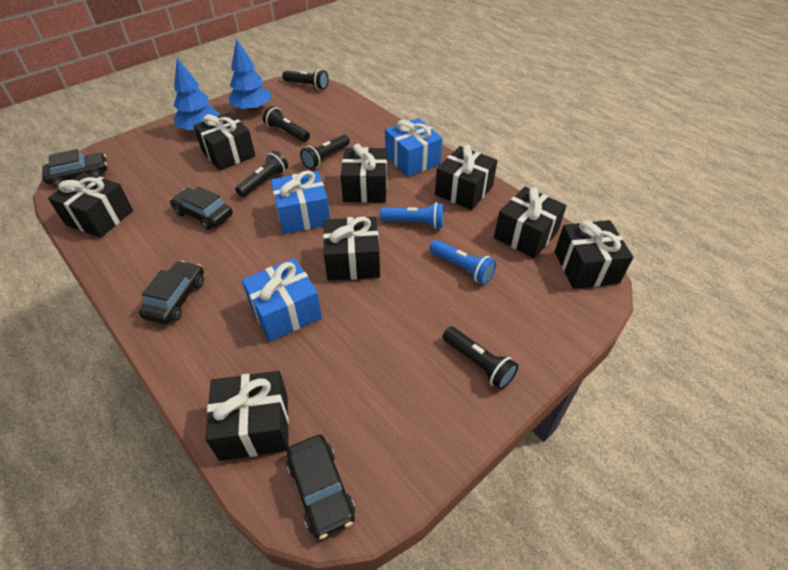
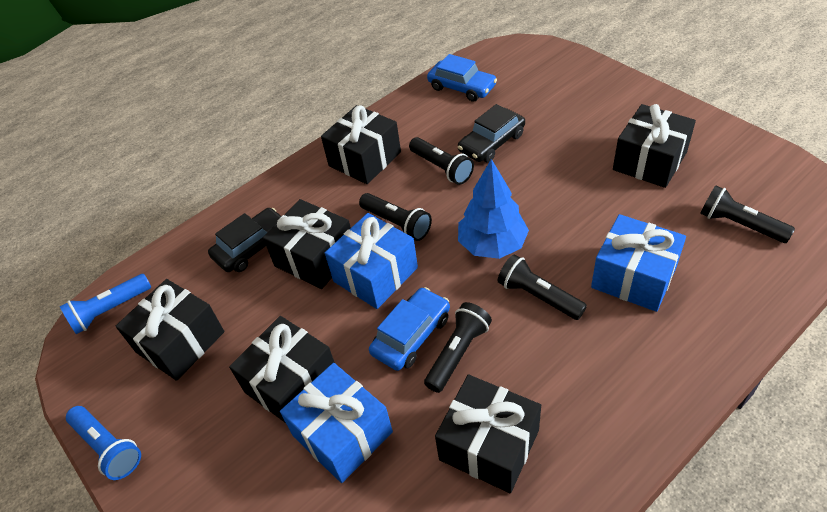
black car: 4 -> 2
black gift: 8 -> 6
blue car: 0 -> 2
blue tree: 2 -> 1

